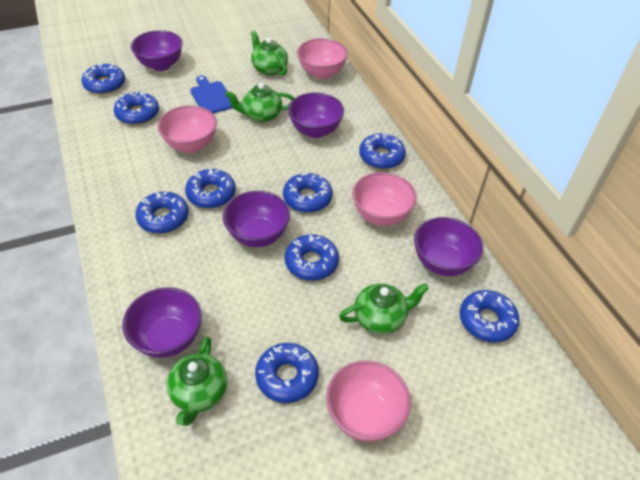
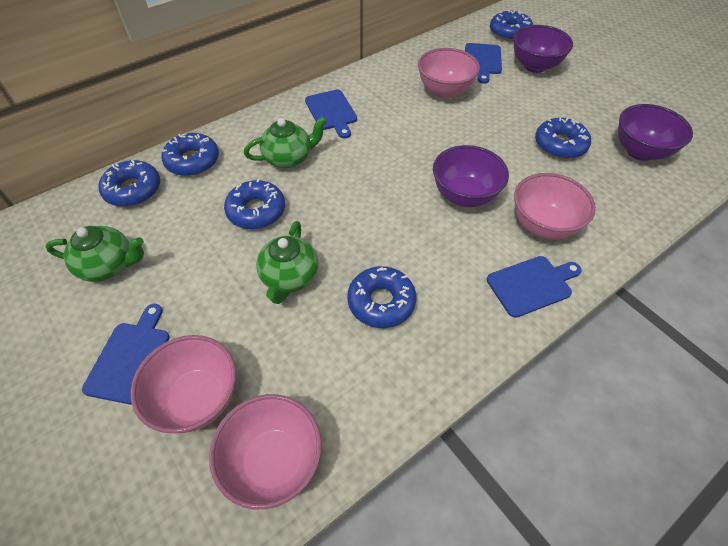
blue cutting board: 1 -> 4
blue donut: 9 -> 6
green teapot: 4 -> 3
purple bowl: 5 -> 3

